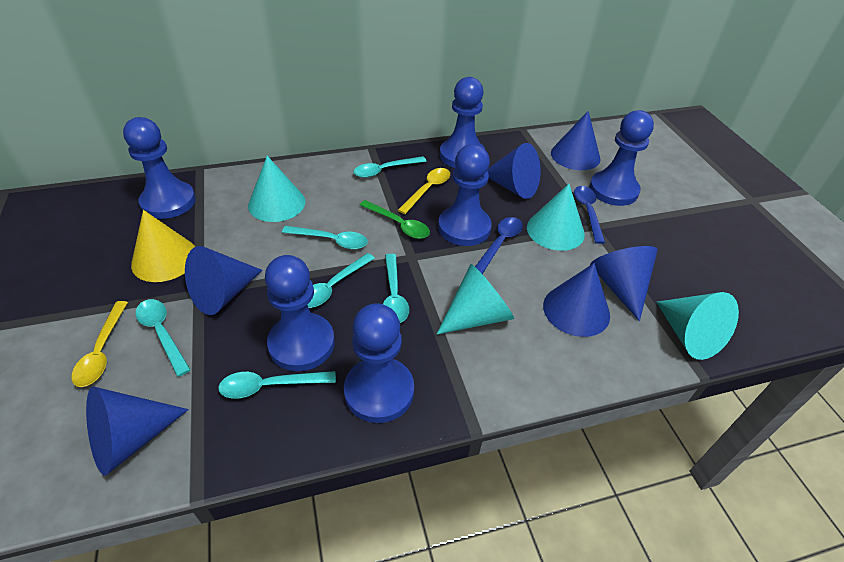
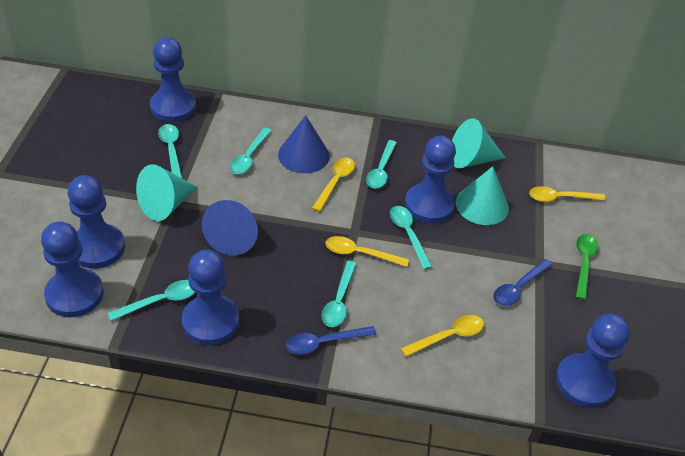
blue cone: 6 -> 2
turquoise cone: 4 -> 3
yellow cone: 1 -> 0
yellow spoon: 2 -> 4

